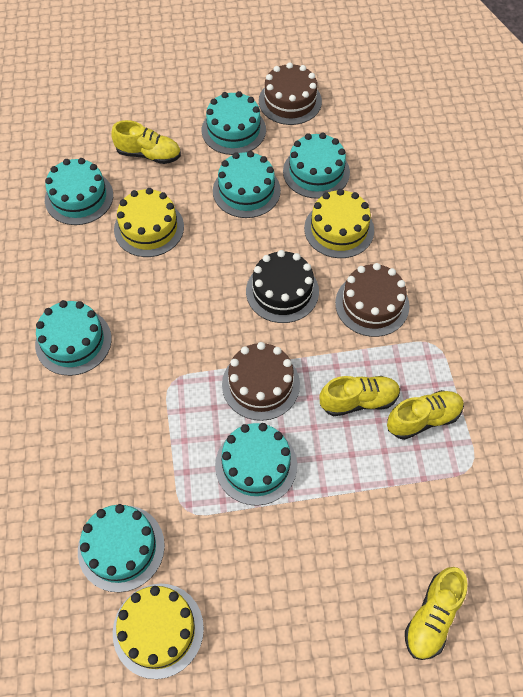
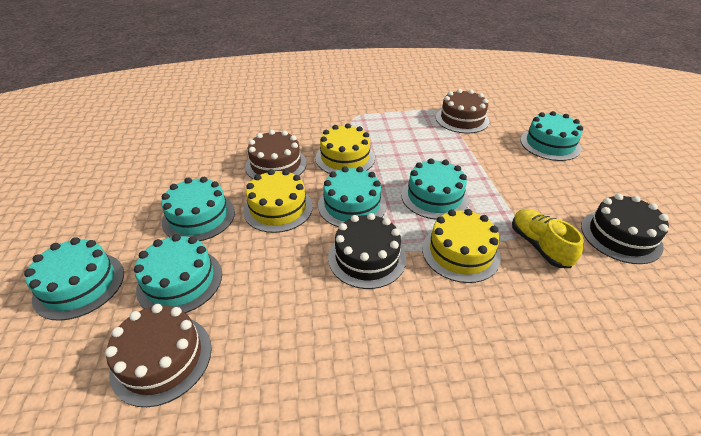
black cake: 1 -> 2
turquoise cake: 7 -> 6
yellow shoe: 4 -> 1

